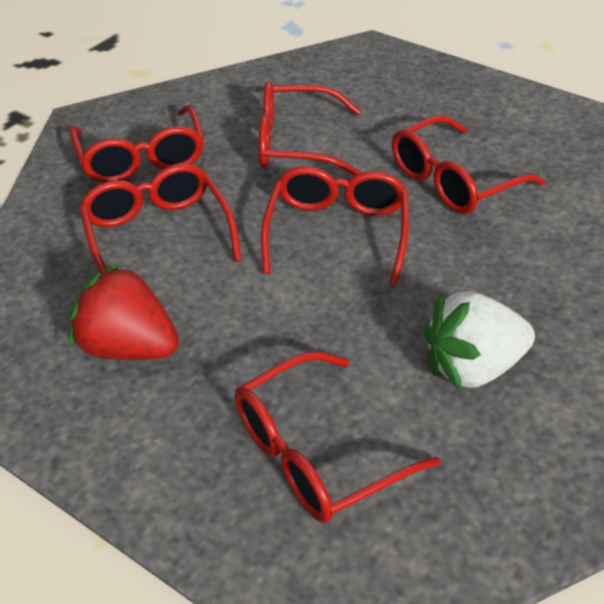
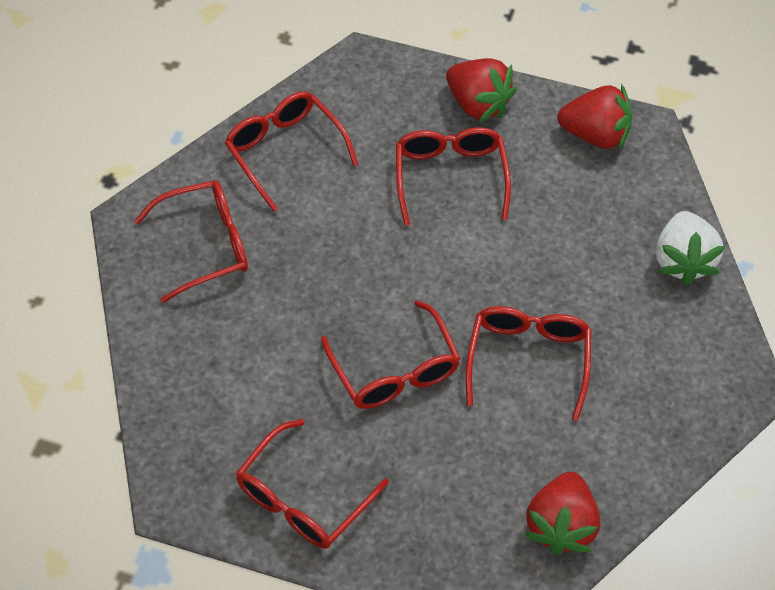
red strawberry: 1 -> 3

